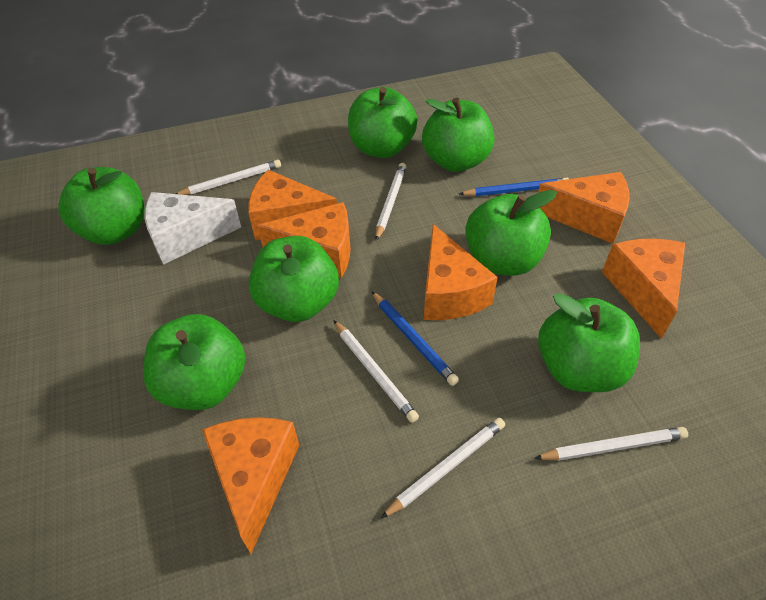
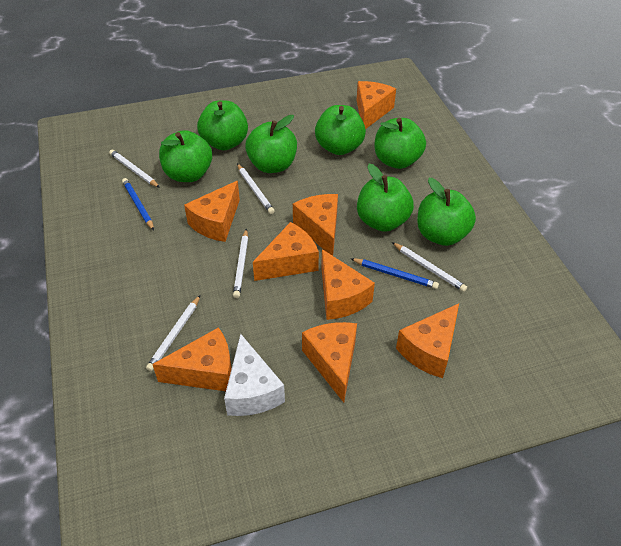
orange cheese: 6 -> 8

